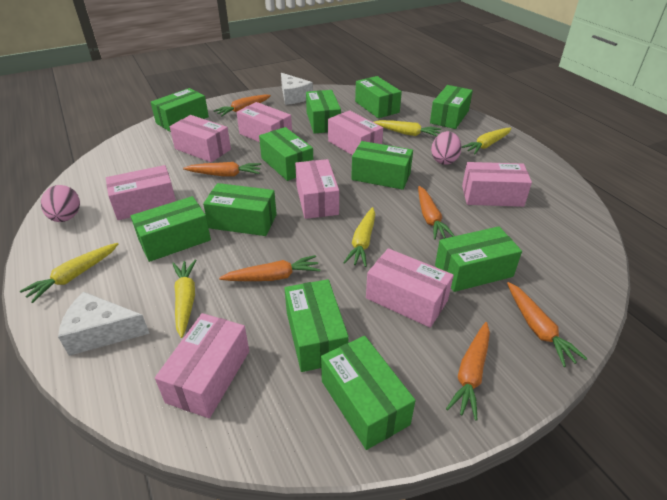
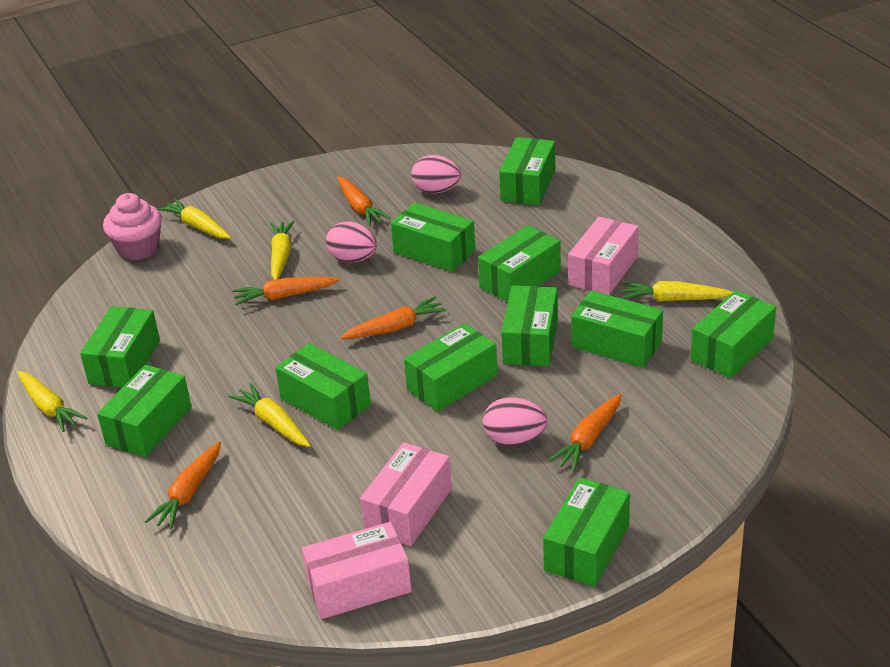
orange carrot: 6 -> 5
pink box: 8 -> 3
pink cupcake: 0 -> 1
pink egg: 2 -> 3
white cheese: 2 -> 0

